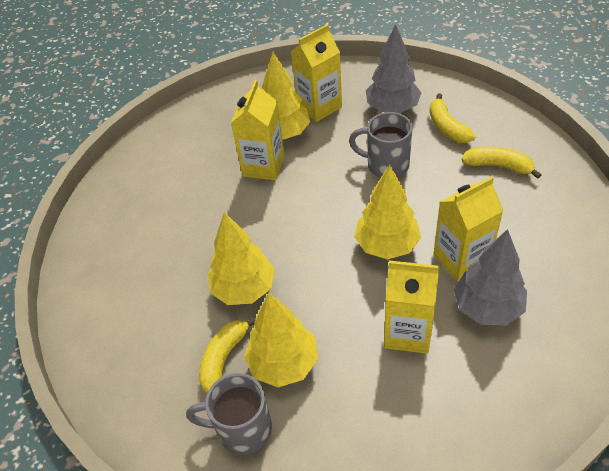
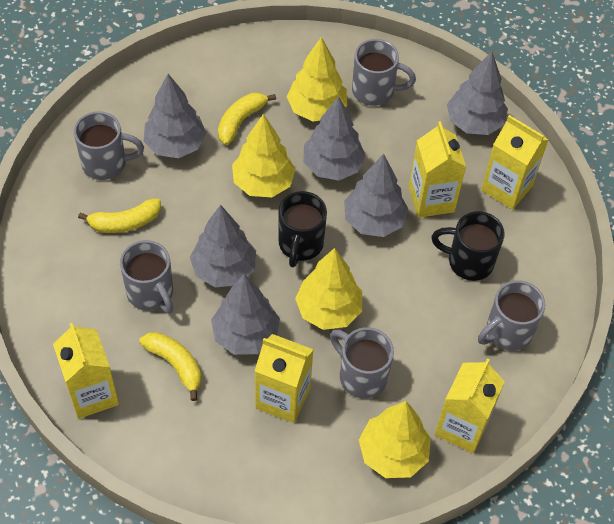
black mug: 0 -> 2
grey mug: 2 -> 5
grey tree: 2 -> 6
yellow carton: 4 -> 5

